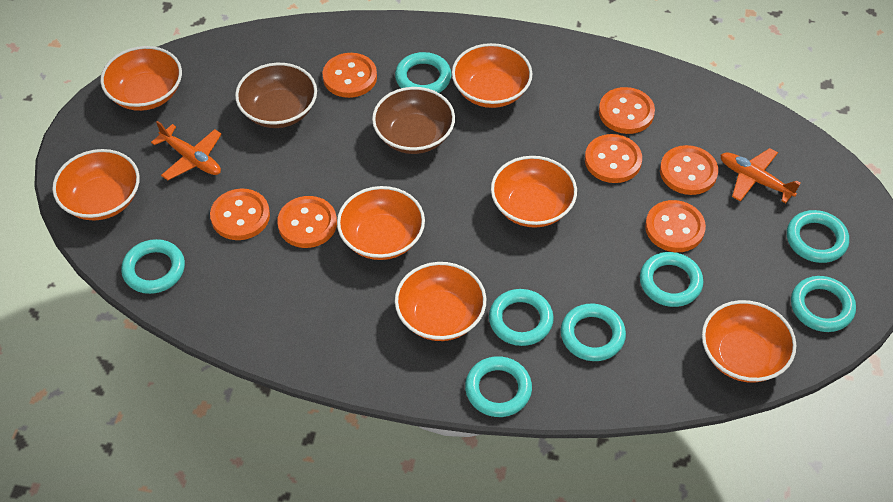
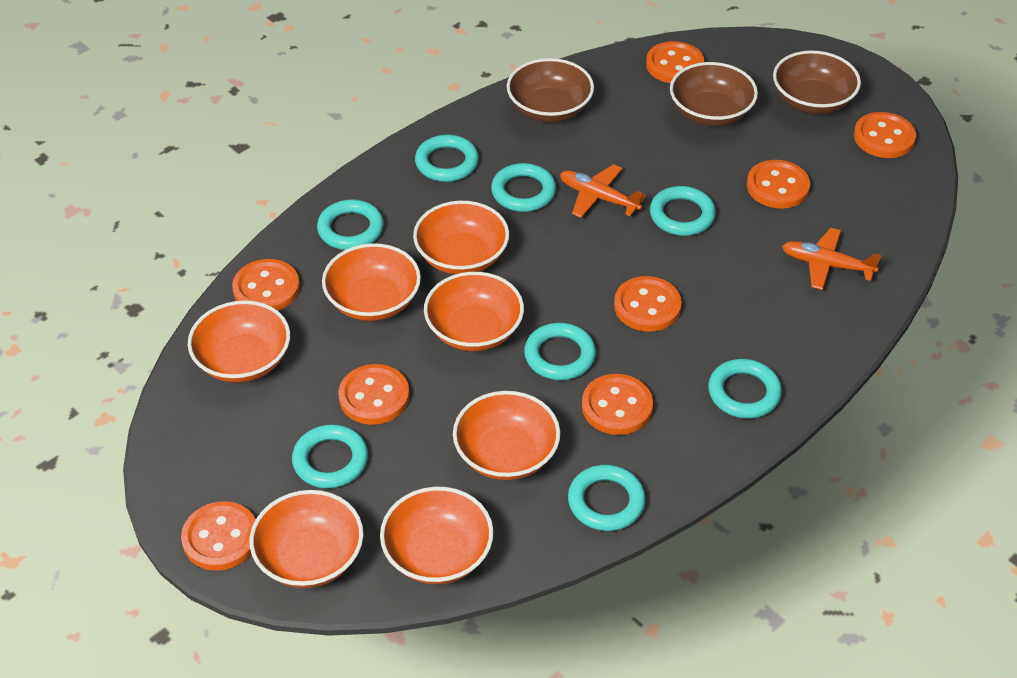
brown bowl: 2 -> 3
orange button: 7 -> 8

